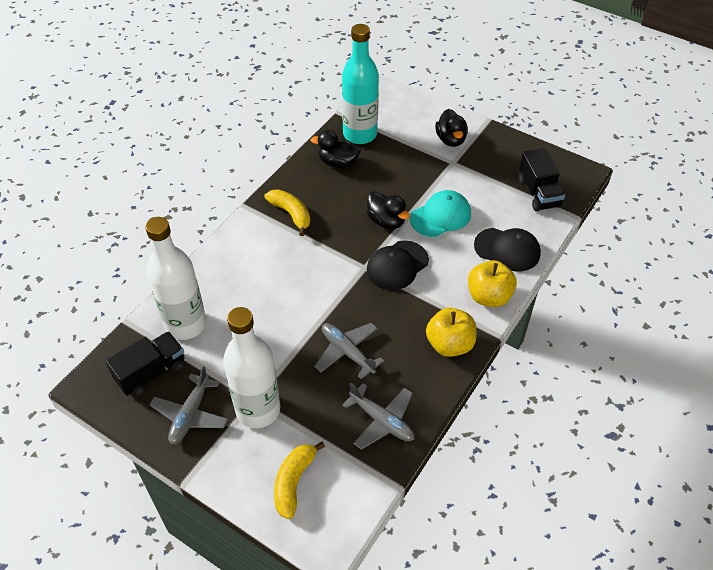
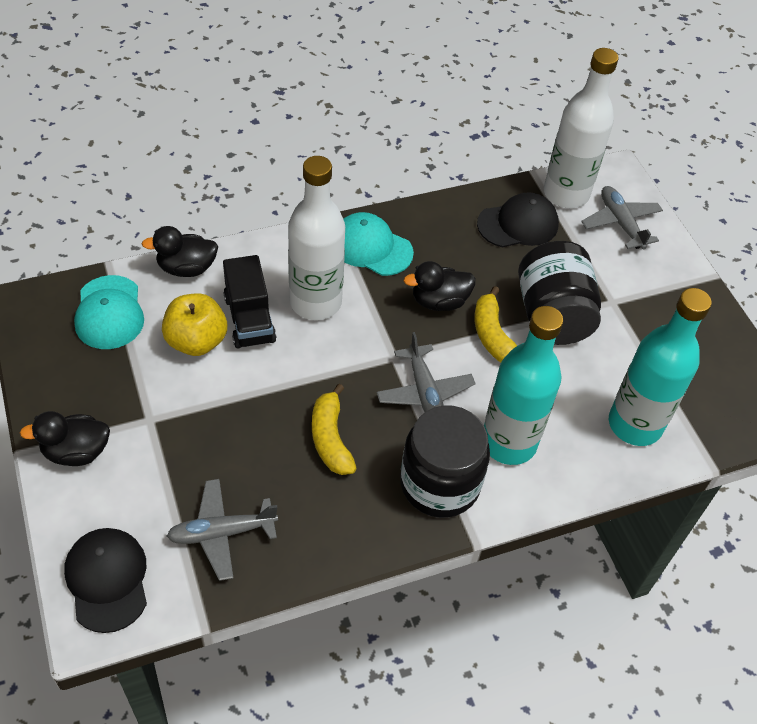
black jar: 0 -> 2
black truck: 2 -> 1
turquoise bottle: 1 -> 2
turquoise cap: 1 -> 2
yellow apple: 2 -> 1

